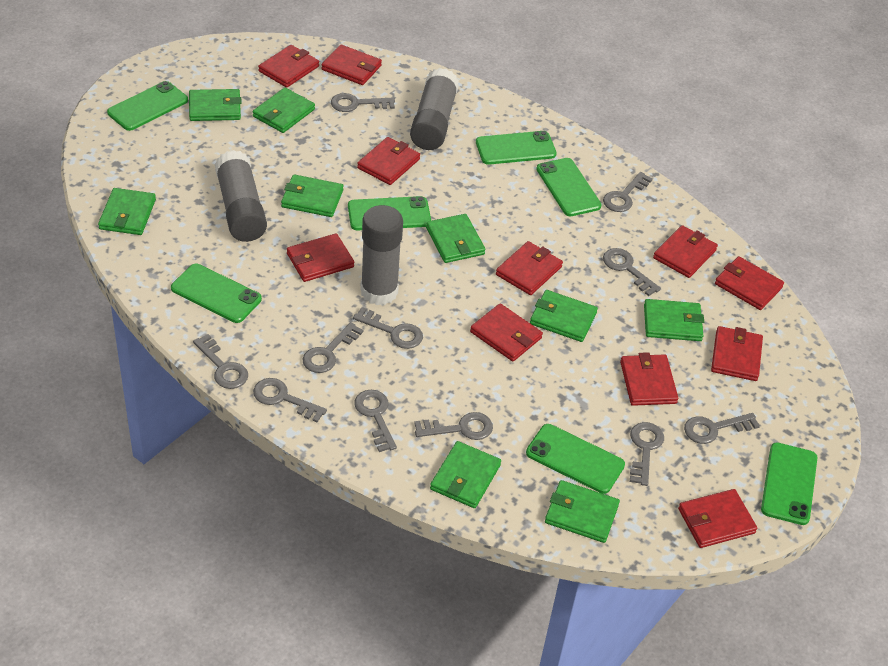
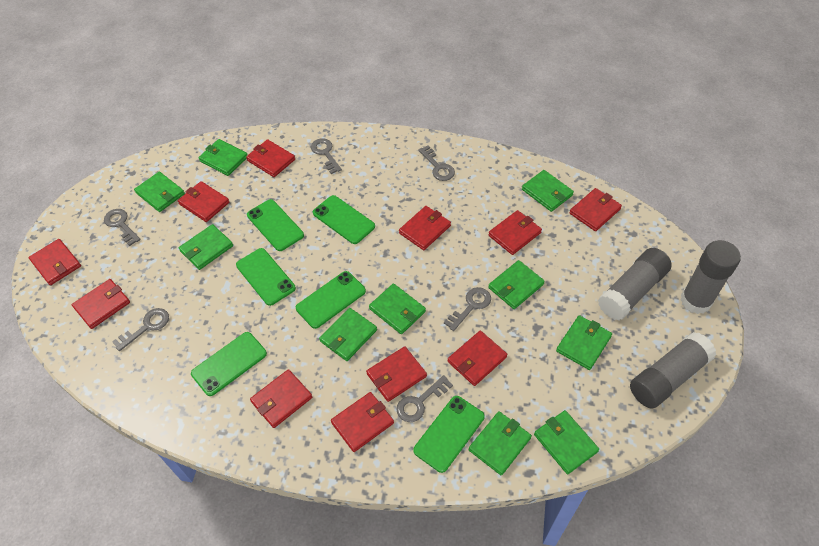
green phone: 7 -> 6
green wallet: 9 -> 10
grey key: 11 -> 6

